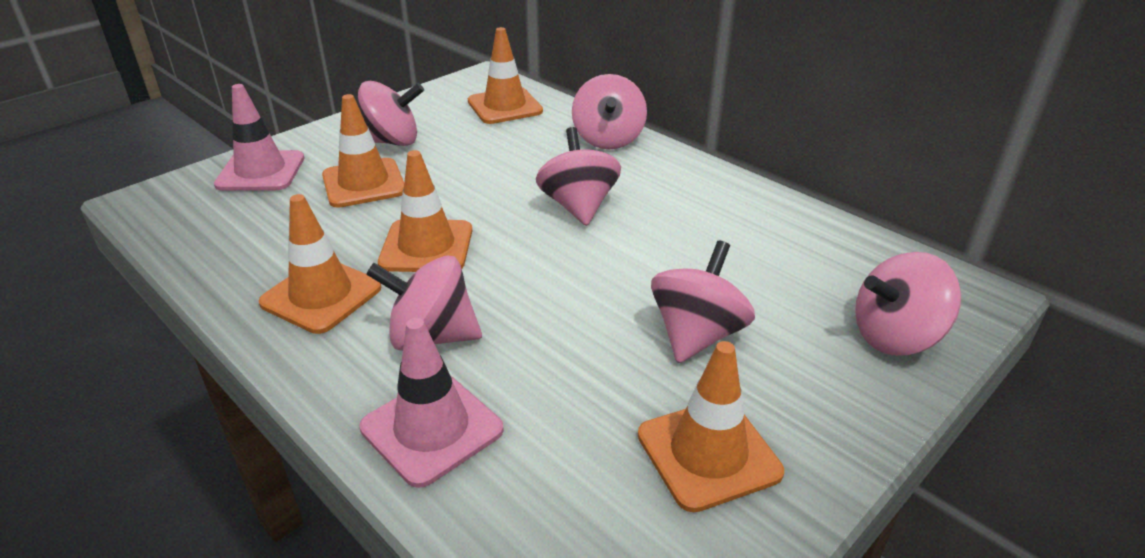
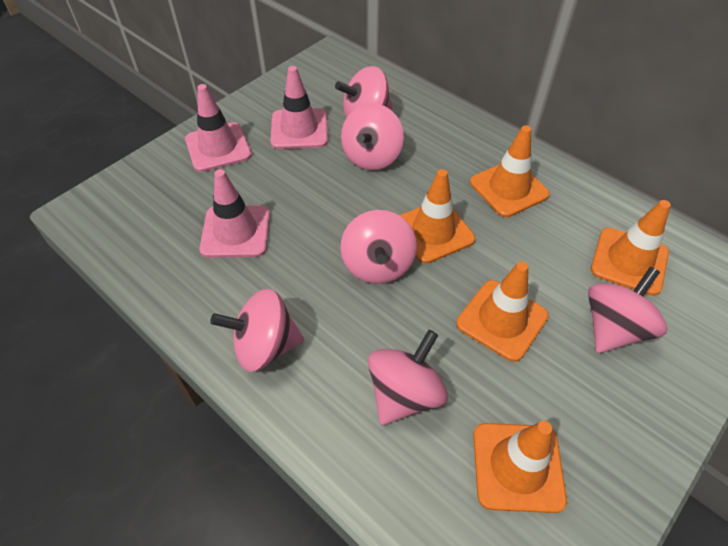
pink traffic cone: 2 -> 3

